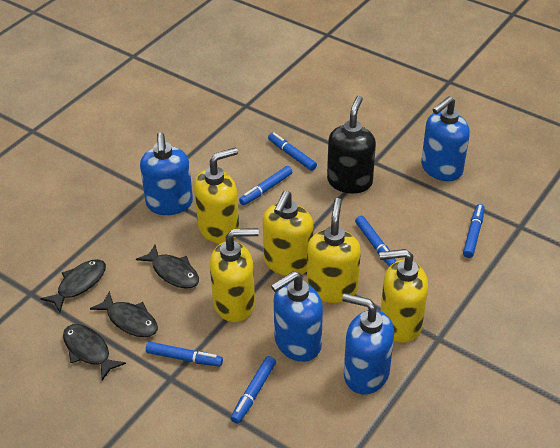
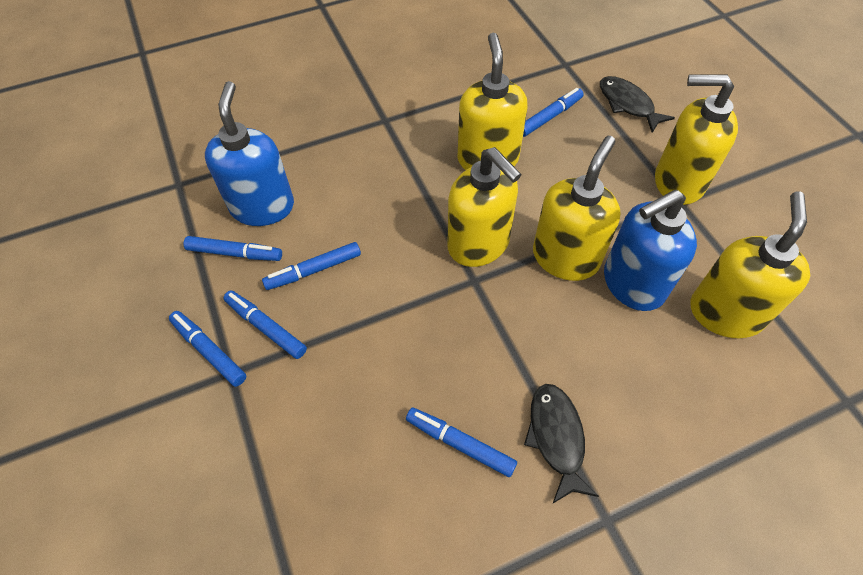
black fish: 4 -> 2
black soap dispenser: 1 -> 0
blue soap dispenser: 4 -> 2

